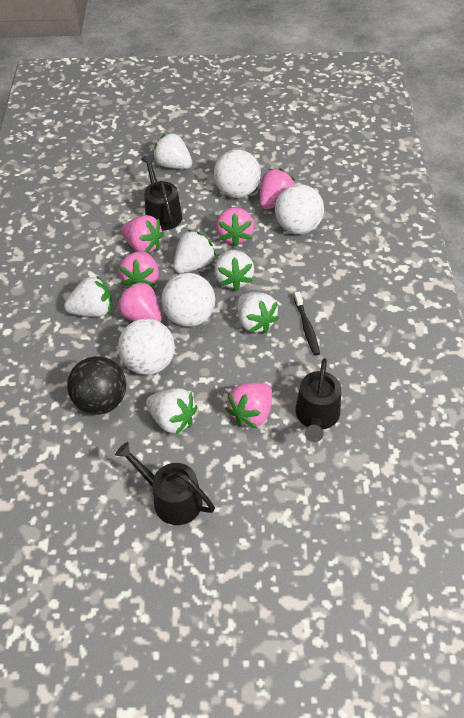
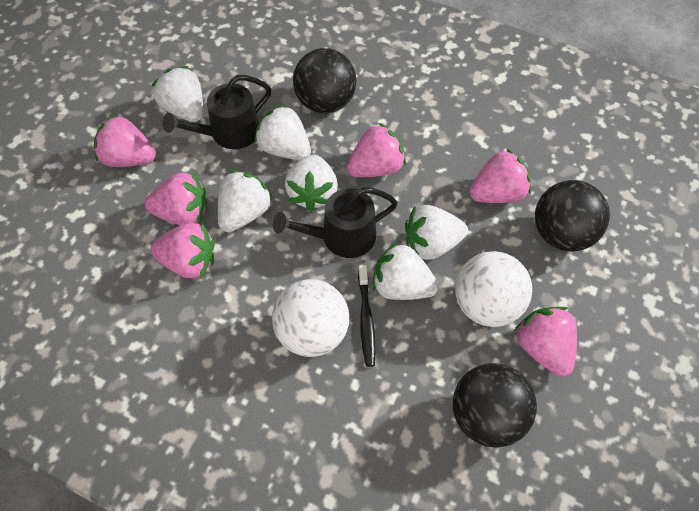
black ball: 1 -> 3
black watering can: 3 -> 2
white ball: 4 -> 2

